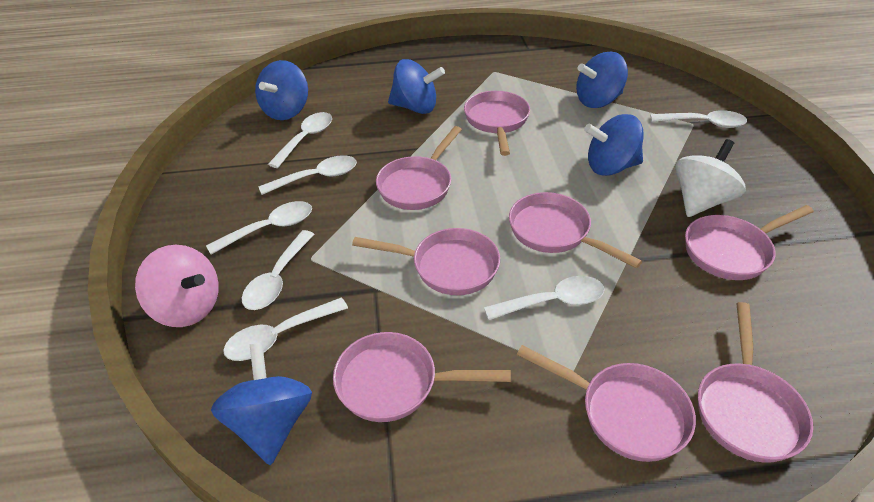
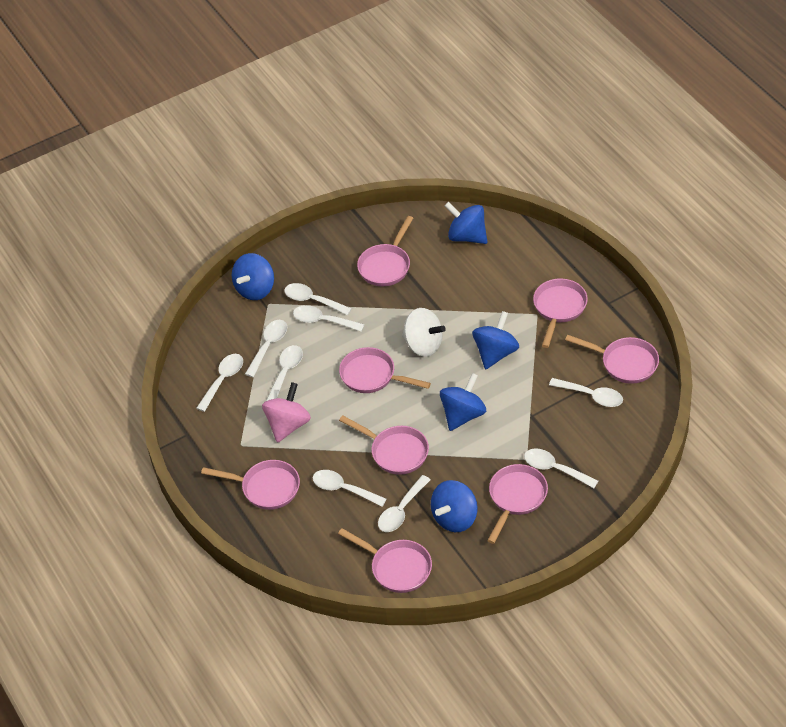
white spoon: 7 -> 9

